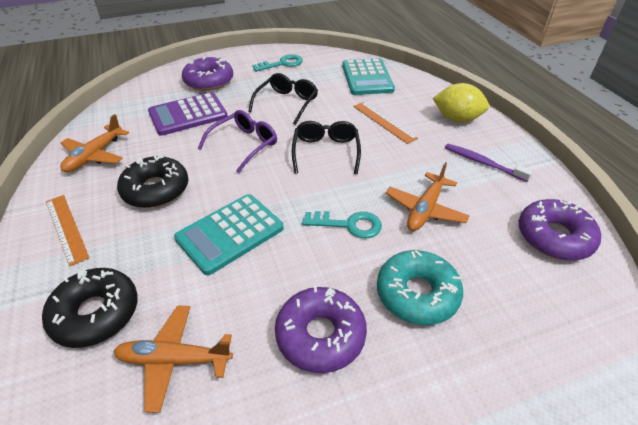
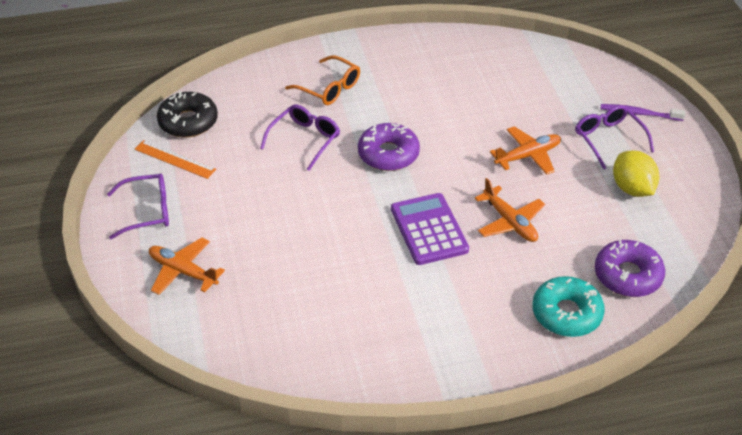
black donut: 2 -> 1
black glasses: 2 -> 0
orange glasses: 0 -> 1
orange ruler: 2 -> 1
purple donut: 3 -> 2
purple glasses: 1 -> 3
turquoise calculator: 2 -> 0
turquoise key: 2 -> 0

